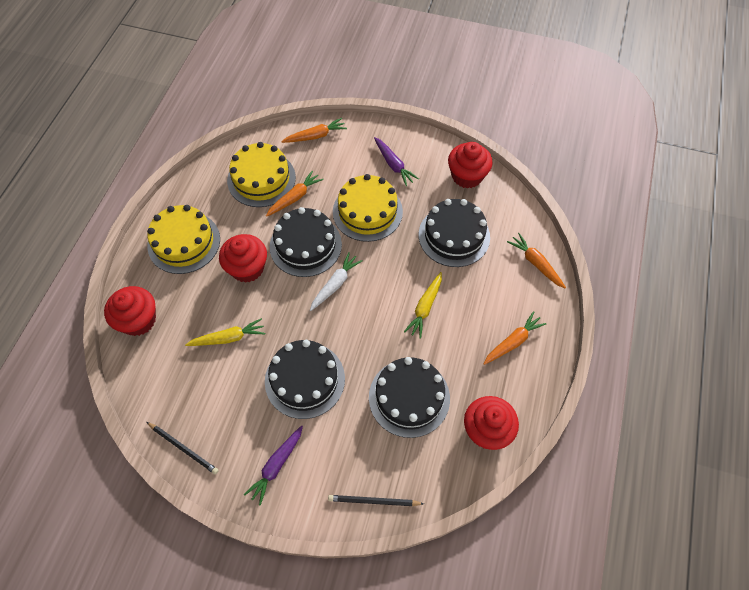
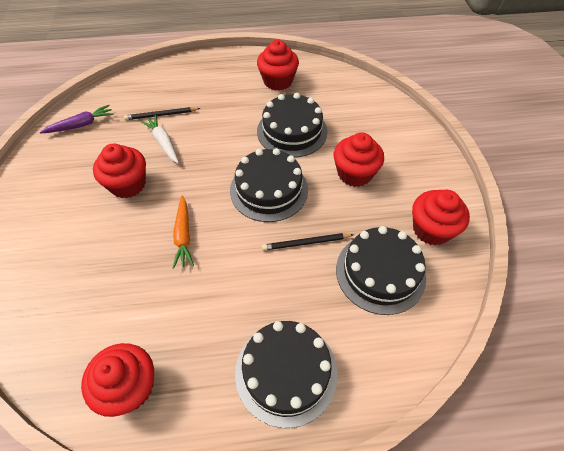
orange carrot: 4 -> 1
purple carrot: 2 -> 1
red cupcake: 4 -> 5
yellow cake: 3 -> 0
yellow carrot: 2 -> 0

